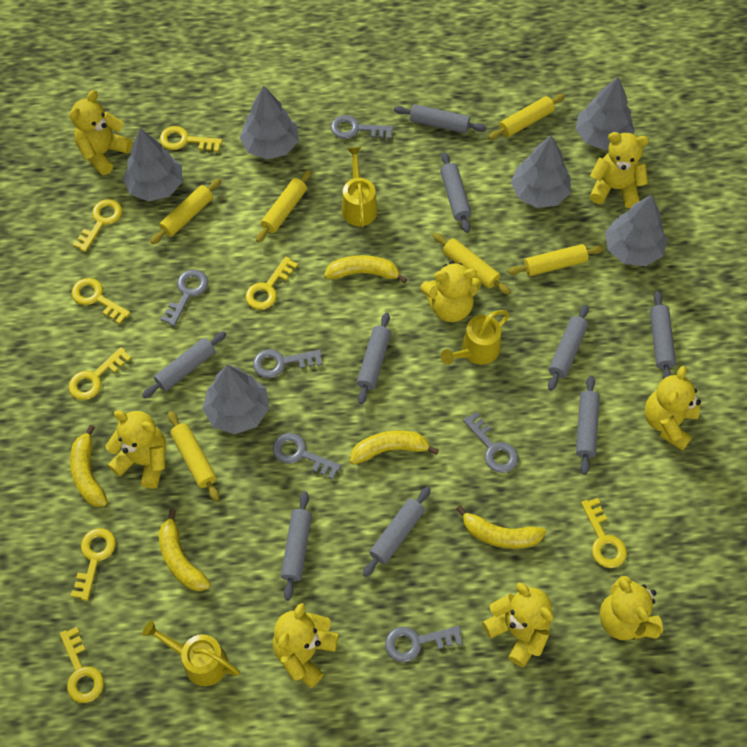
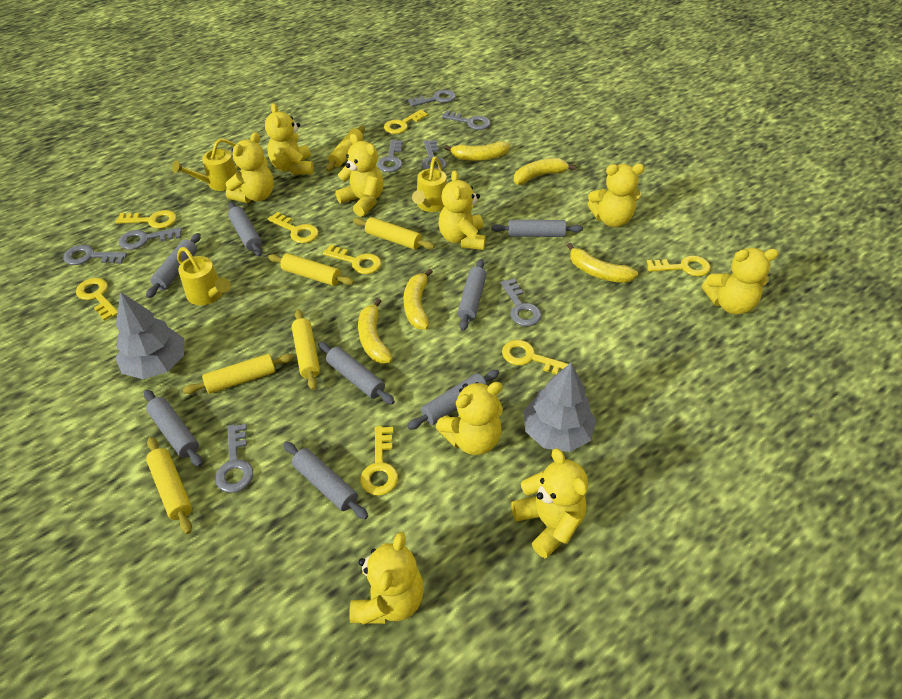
grey key: 6 -> 8
grey rolling pin: 9 -> 8
grey tree: 6 -> 2
yellow teddy bear: 8 -> 9

